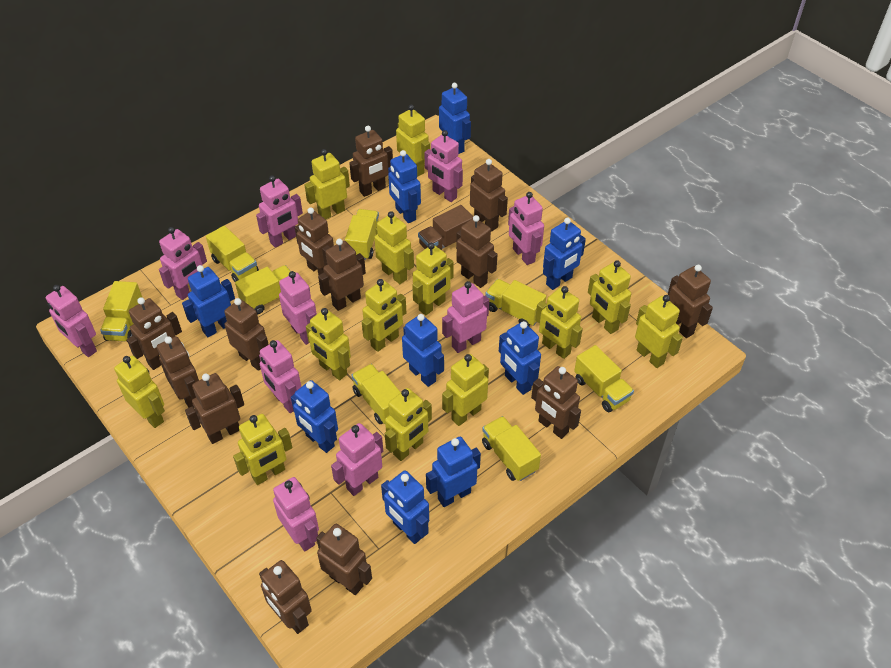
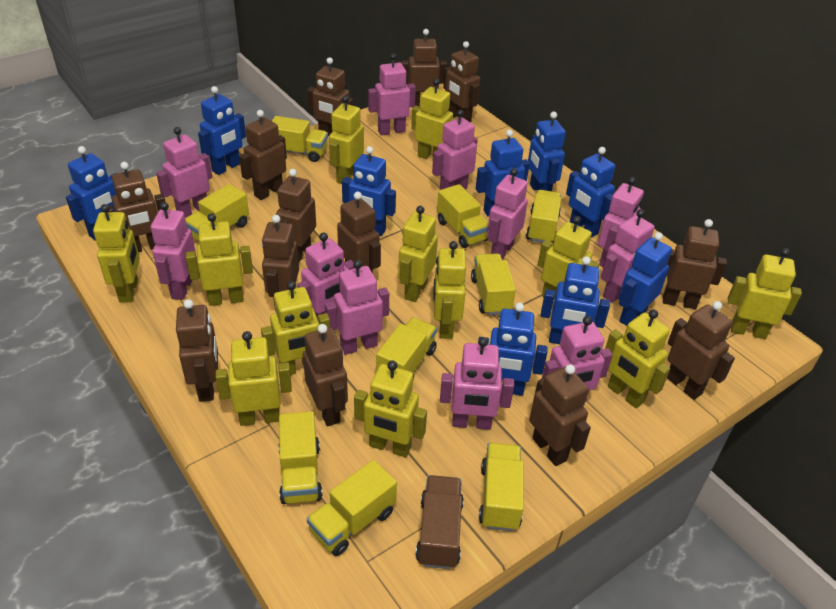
pink robot: 10 -> 11
yellow robot: 13 -> 12
yellow truck: 8 -> 9

